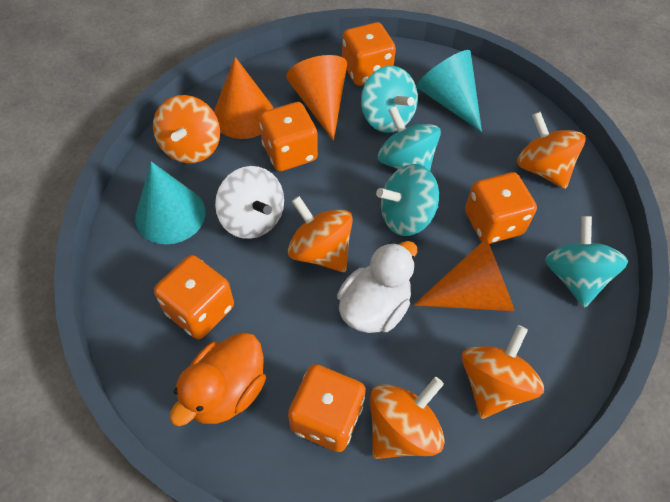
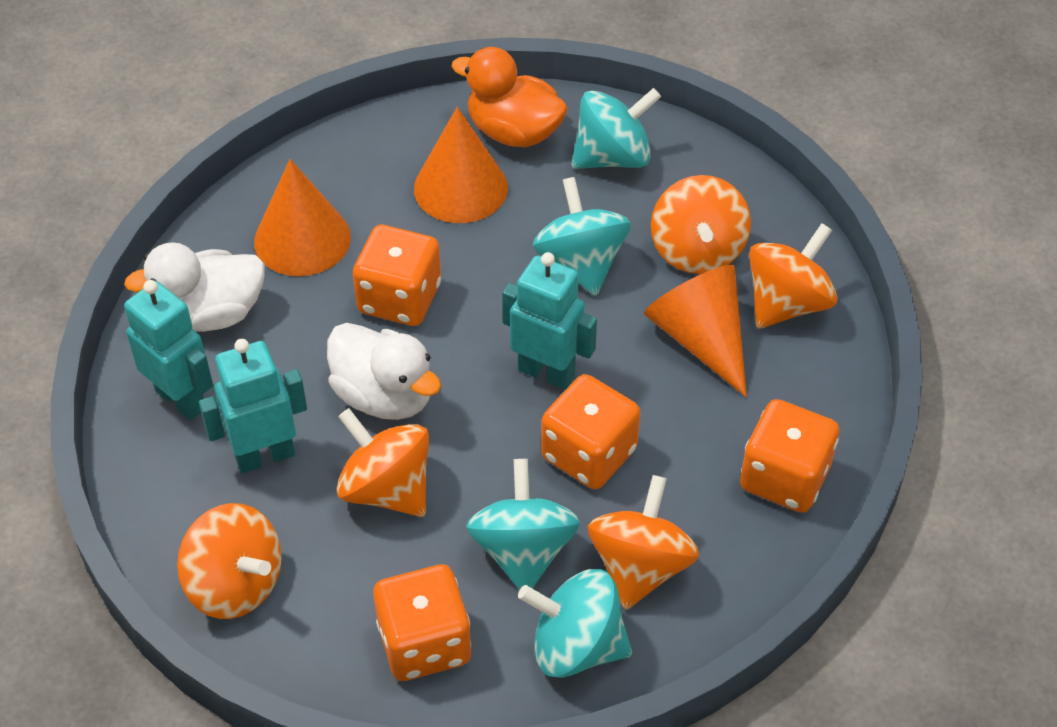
orange dice: 5 -> 4
turquoise cone: 2 -> 0
turquoise robot: 0 -> 3
white duck: 1 -> 2
white spinning top: 1 -> 0

